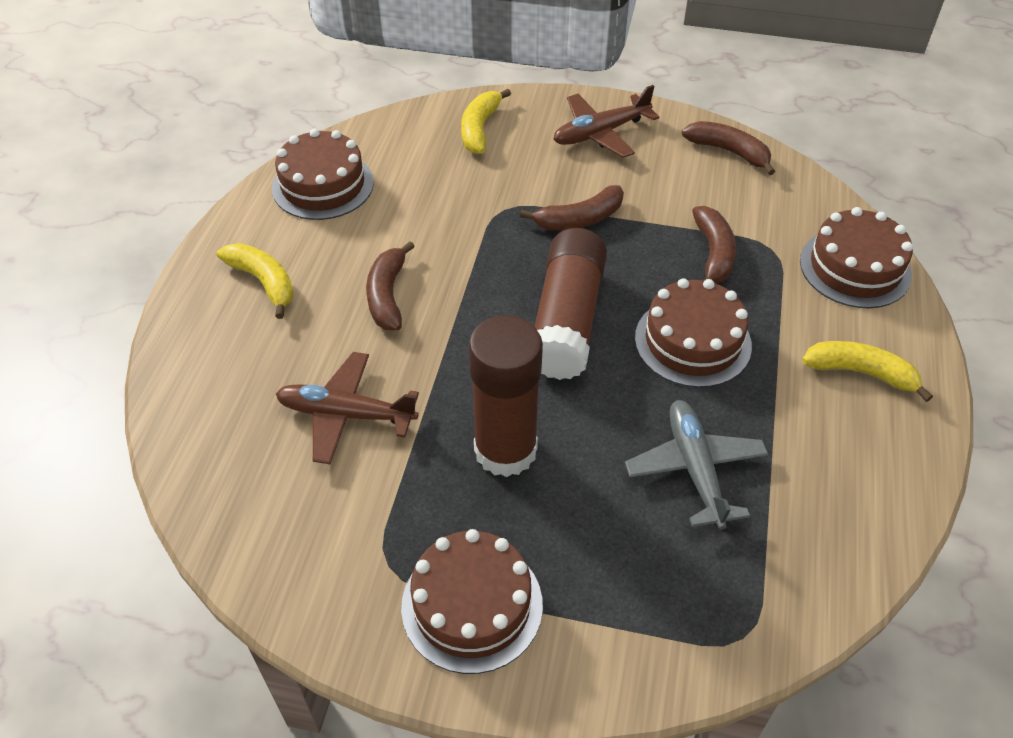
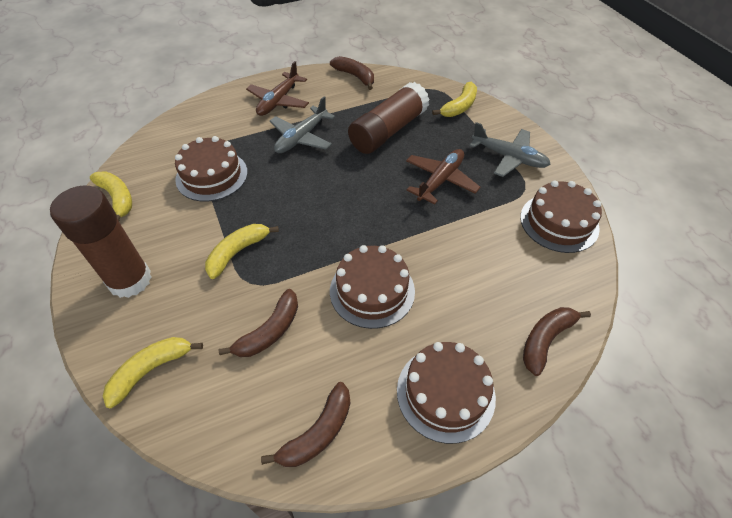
grey plane: 1 -> 2
yellow banana: 3 -> 4

